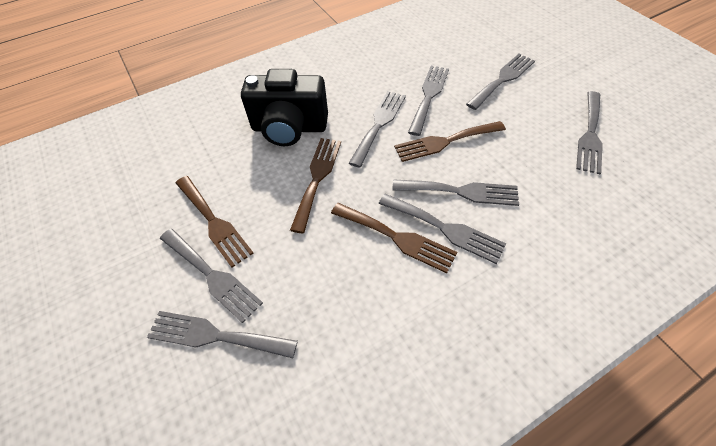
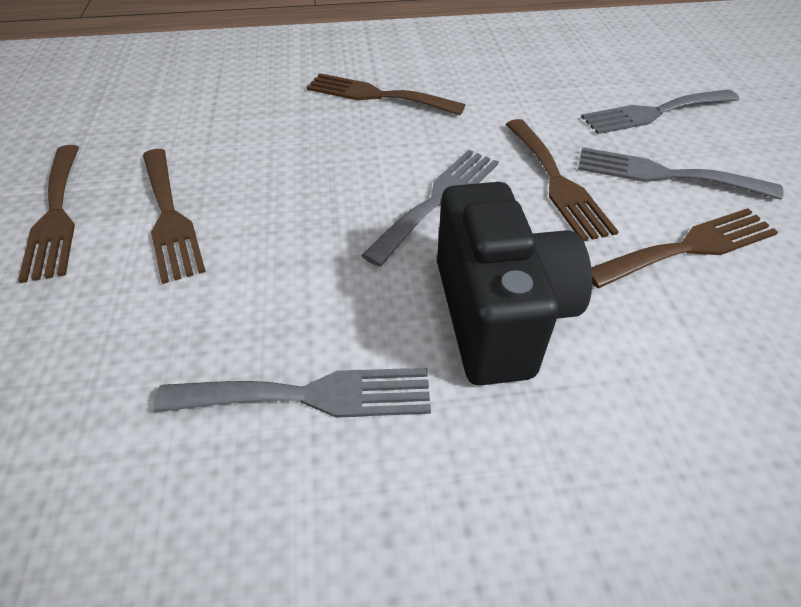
brown fork: 4 -> 5
grey fork: 8 -> 4

